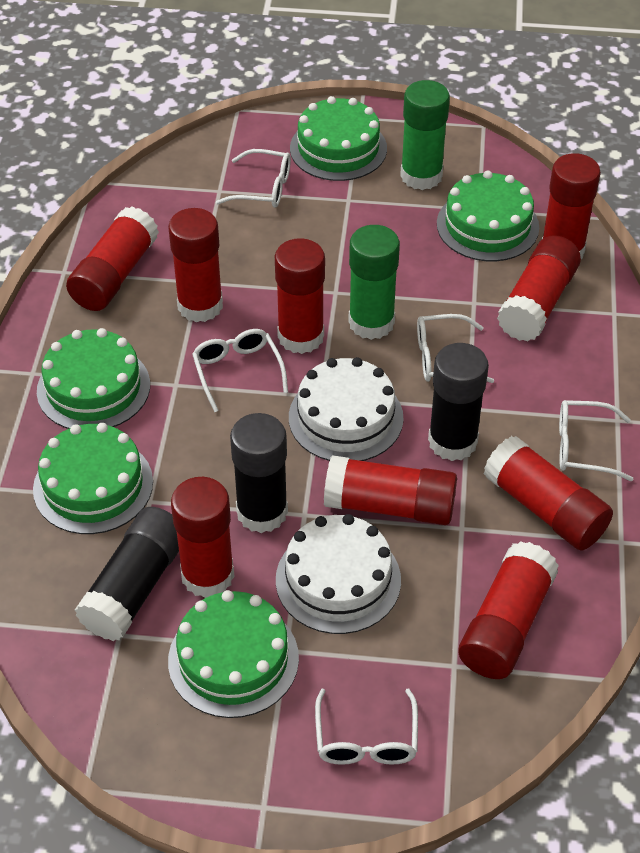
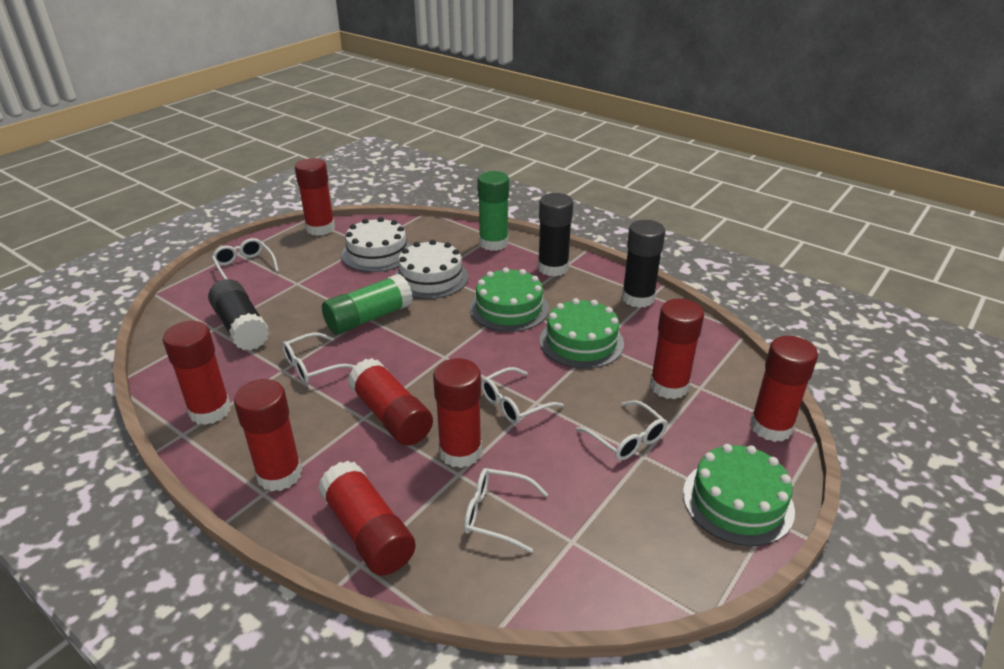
green cake: 5 -> 3
red glue stick: 9 -> 8

